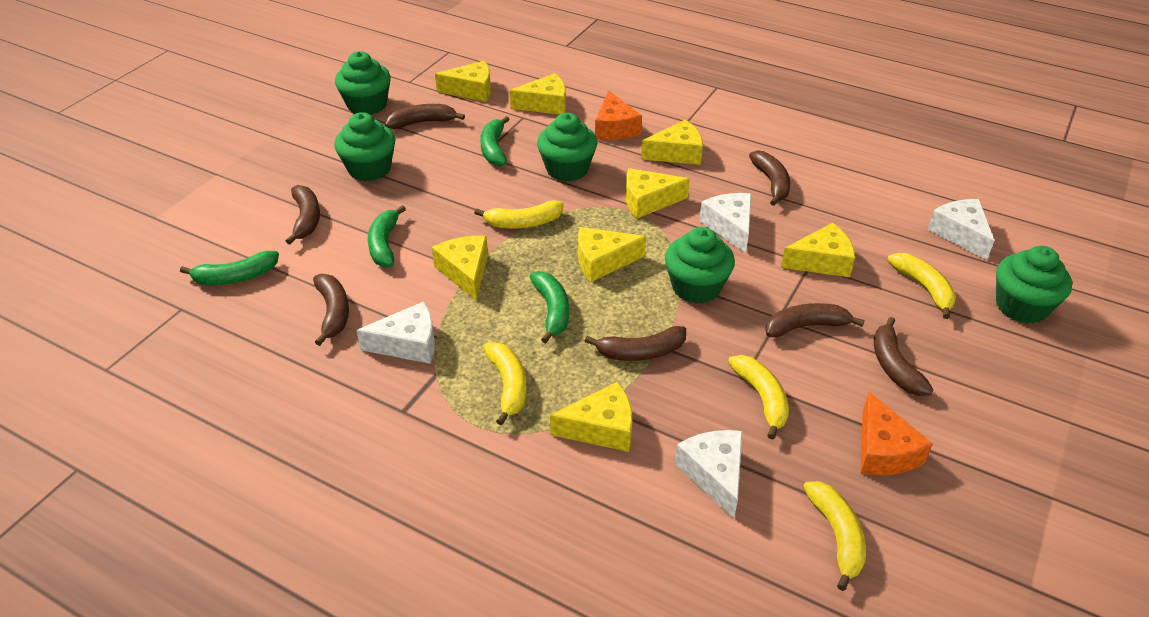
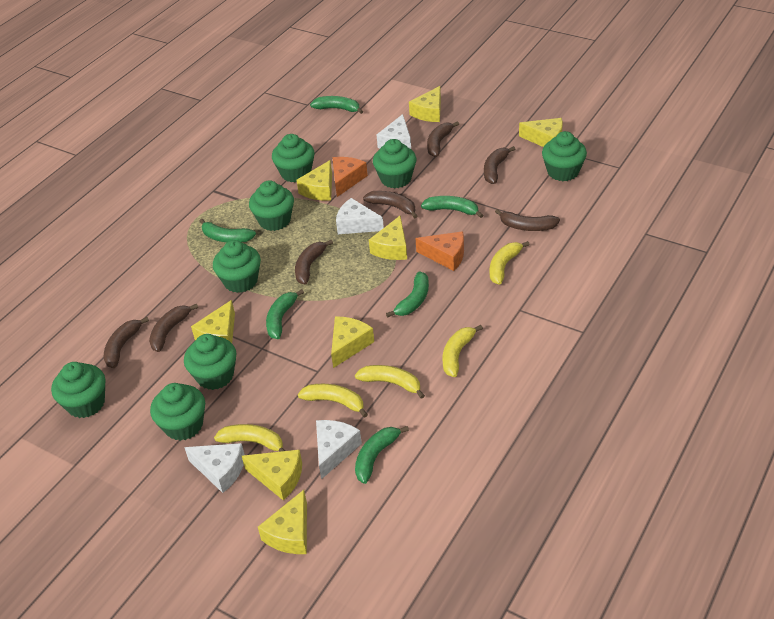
green banana: 4 -> 6
green cupcake: 5 -> 8

